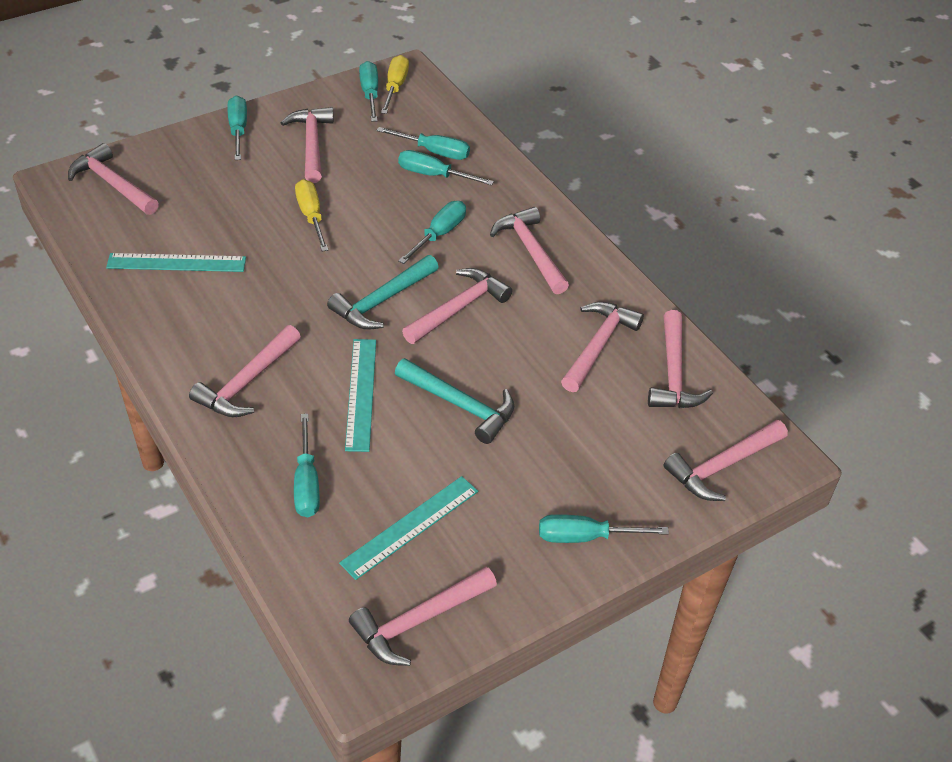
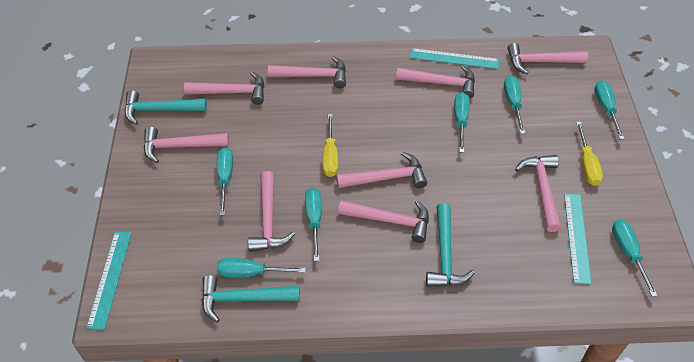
turquoise hammer: 2 -> 3

